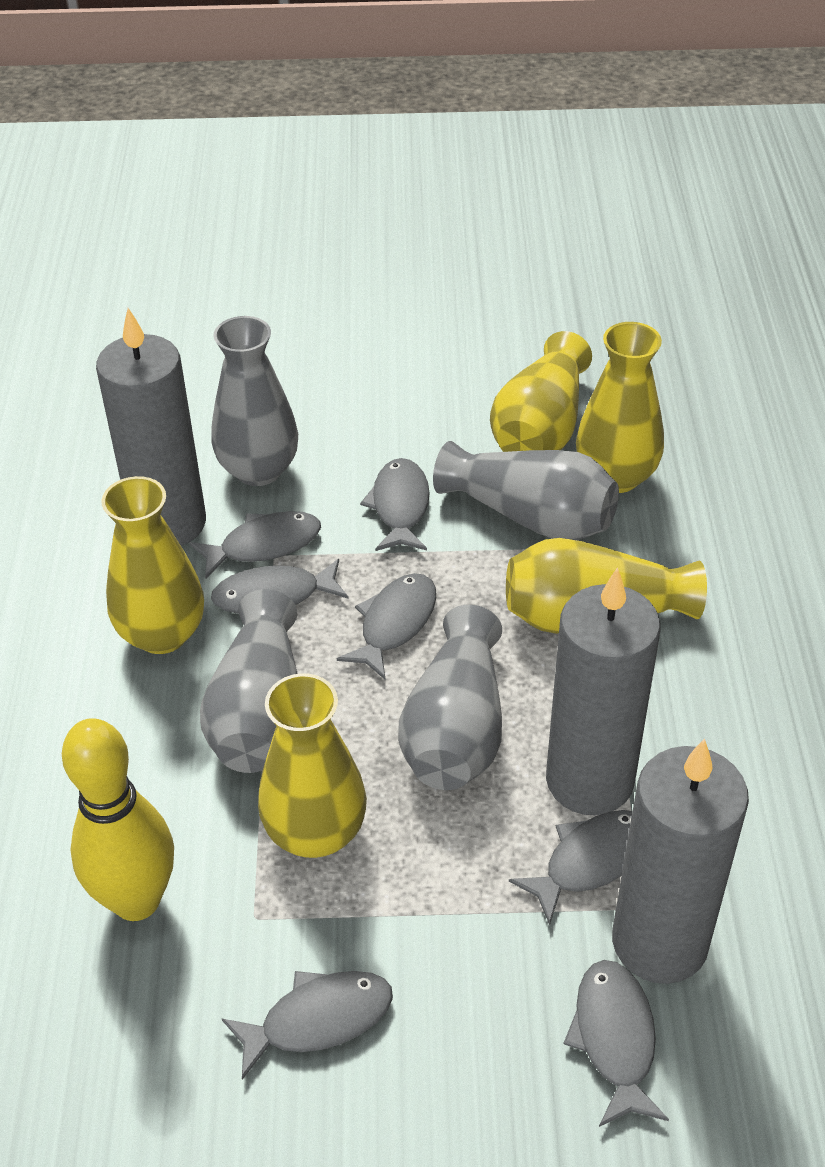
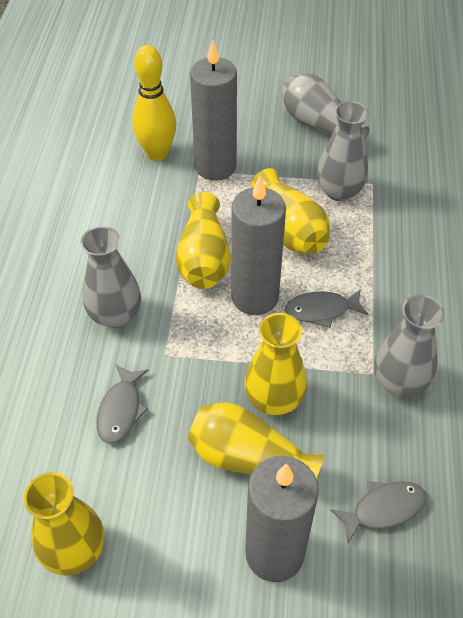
grey fish: 7 -> 3

